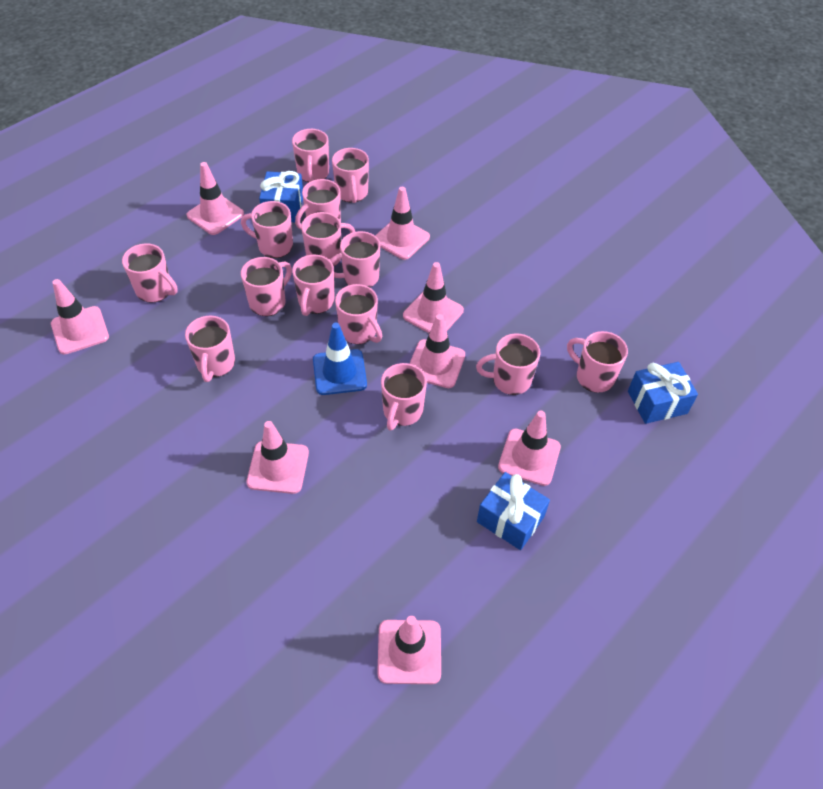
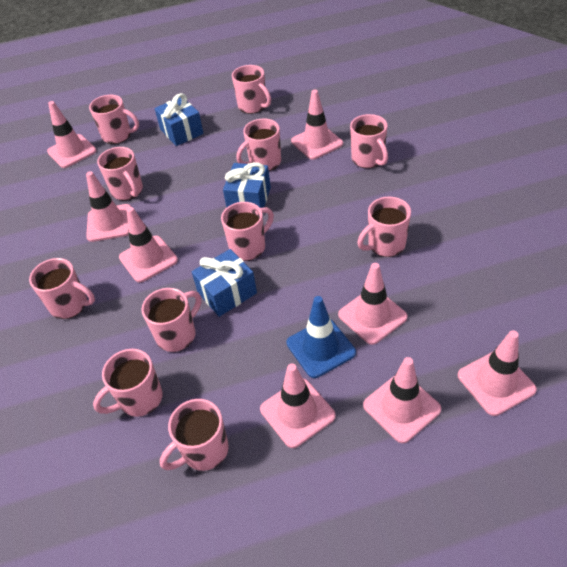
pink mug: 14 -> 11

